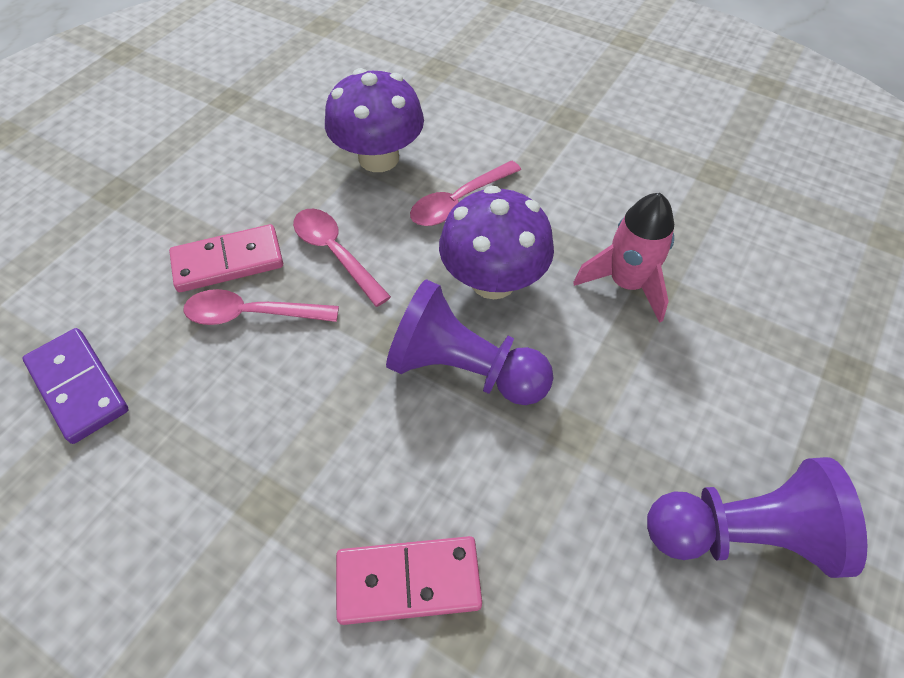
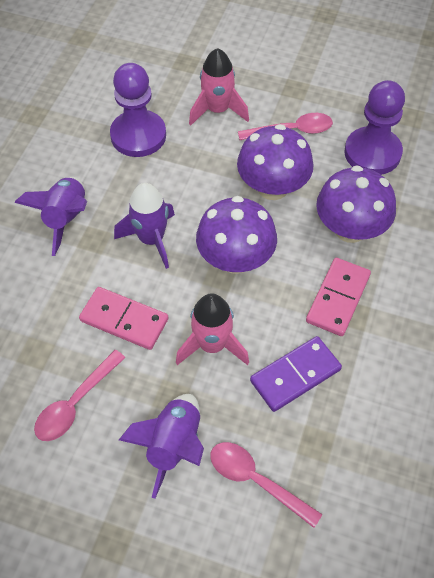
pink rocket: 1 -> 2
purple mushroom: 2 -> 3
purple rocket: 0 -> 3

